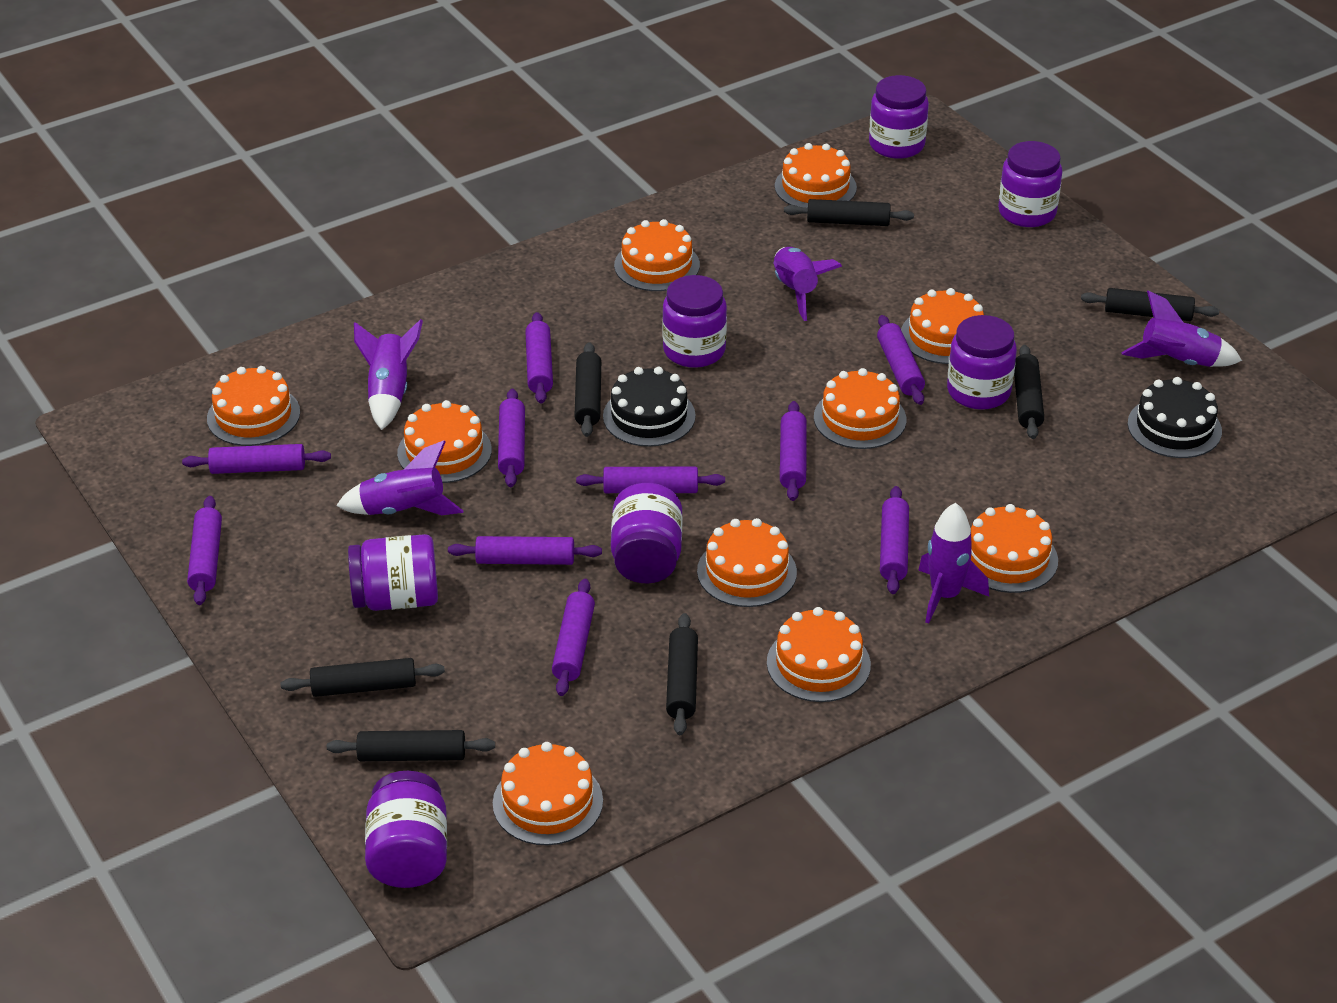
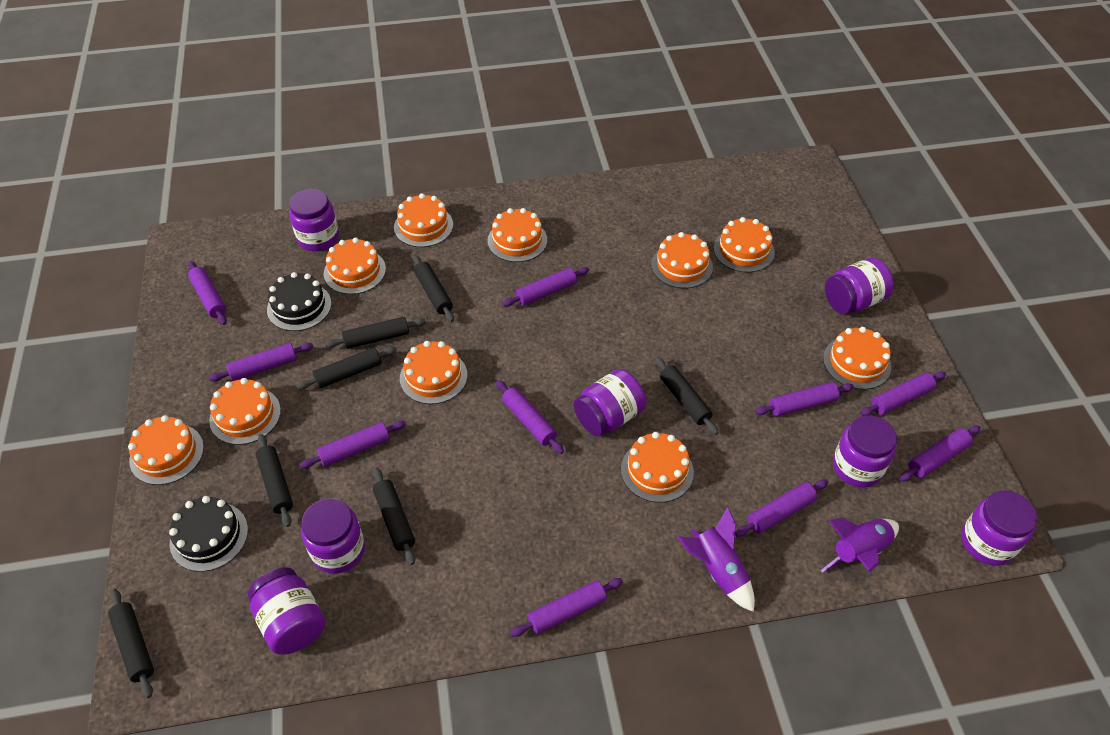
purple rocket: 5 -> 2

